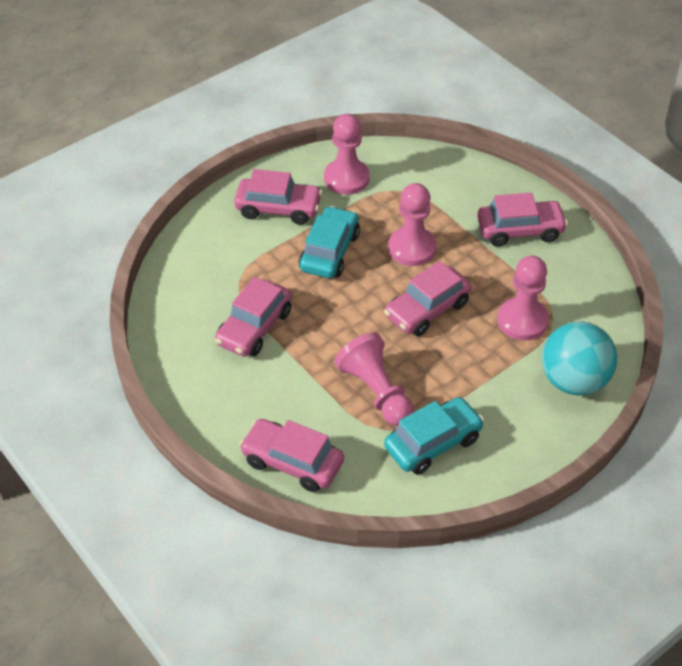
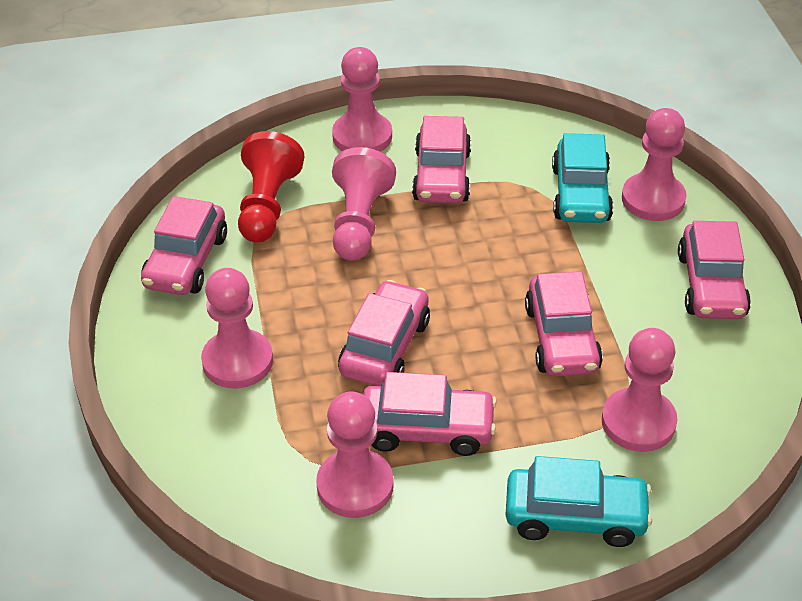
pink car: 5 -> 6
pink pawn: 4 -> 6
red pawn: 0 -> 1
turquoise ball: 1 -> 0

